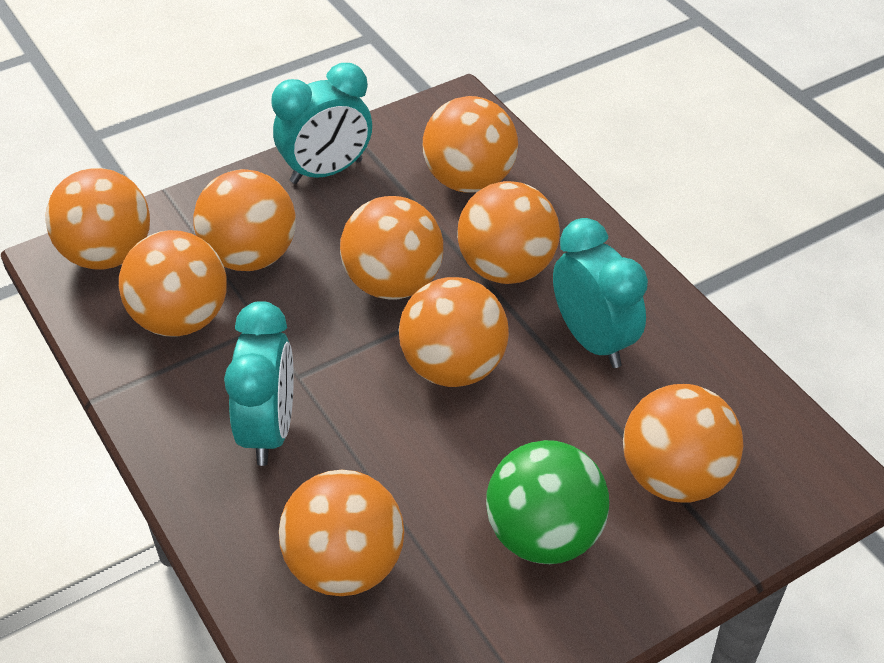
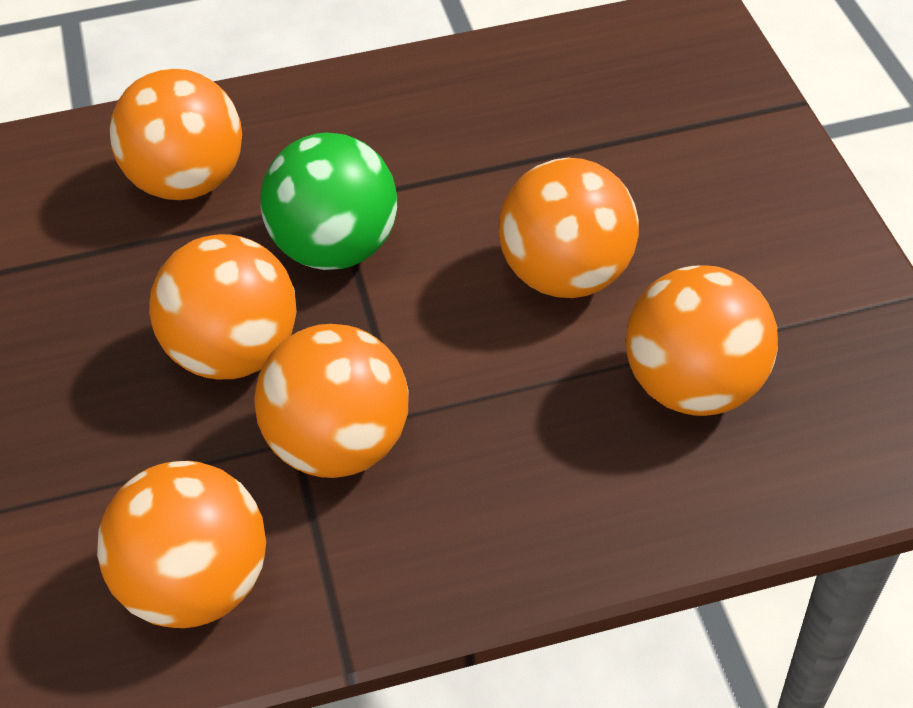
orange ball: 9 -> 6
turquoise clock: 3 -> 0

